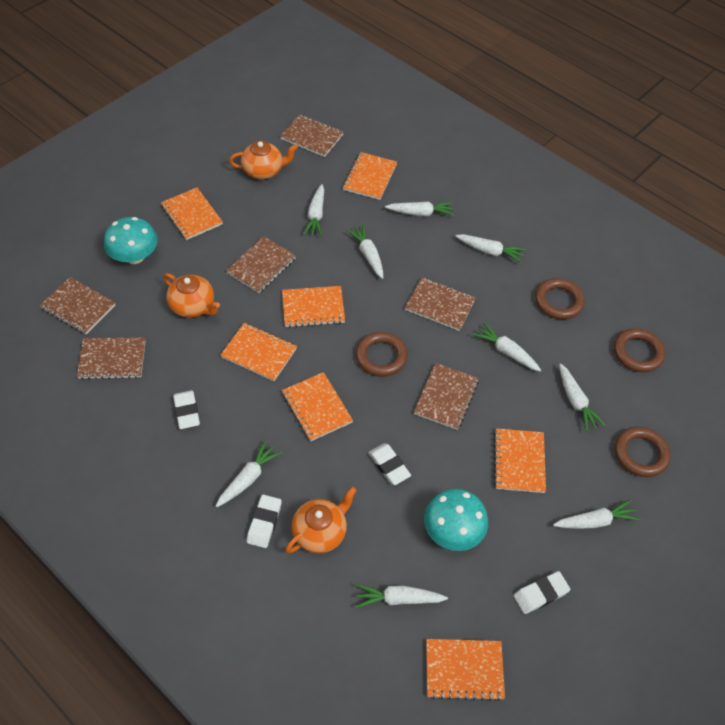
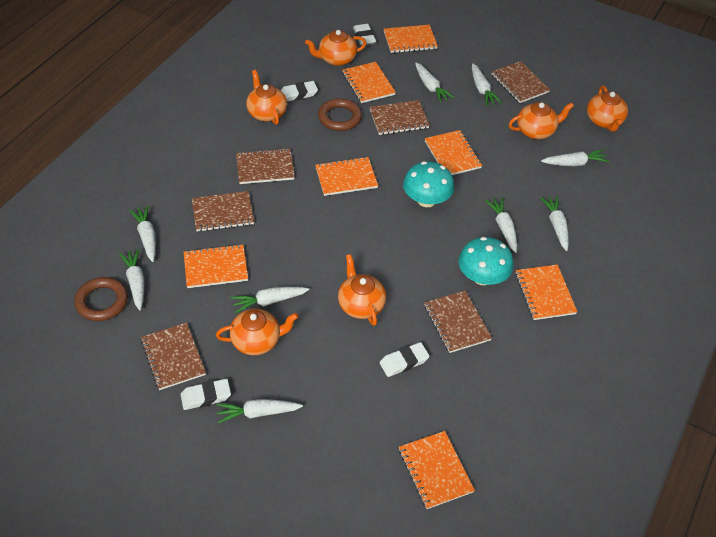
brown ring: 4 -> 2
orange teapot: 3 -> 6

